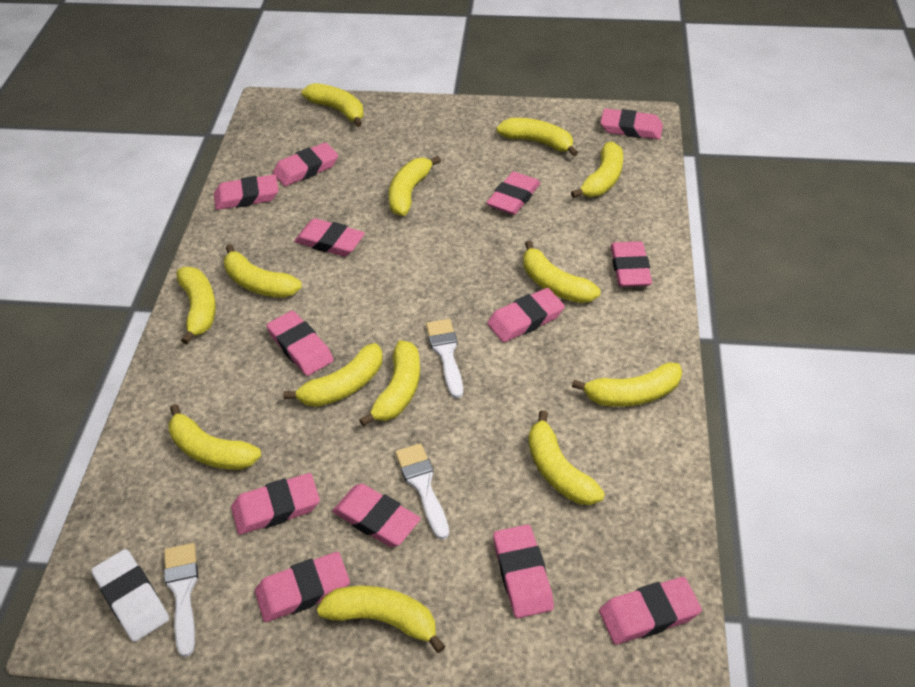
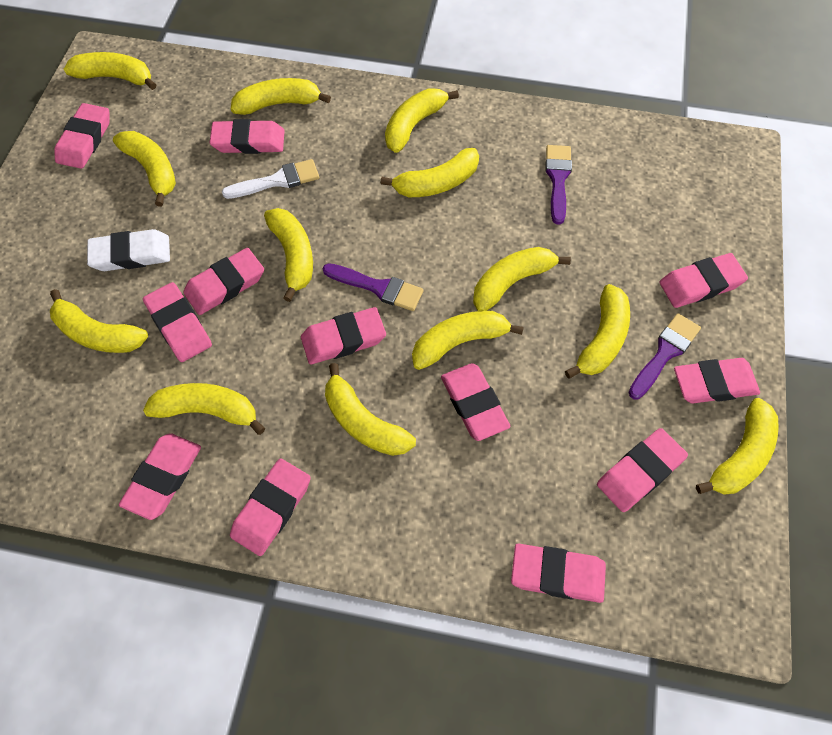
pink eraser: 13 -> 12
purple brush: 0 -> 3
white brush: 3 -> 1

